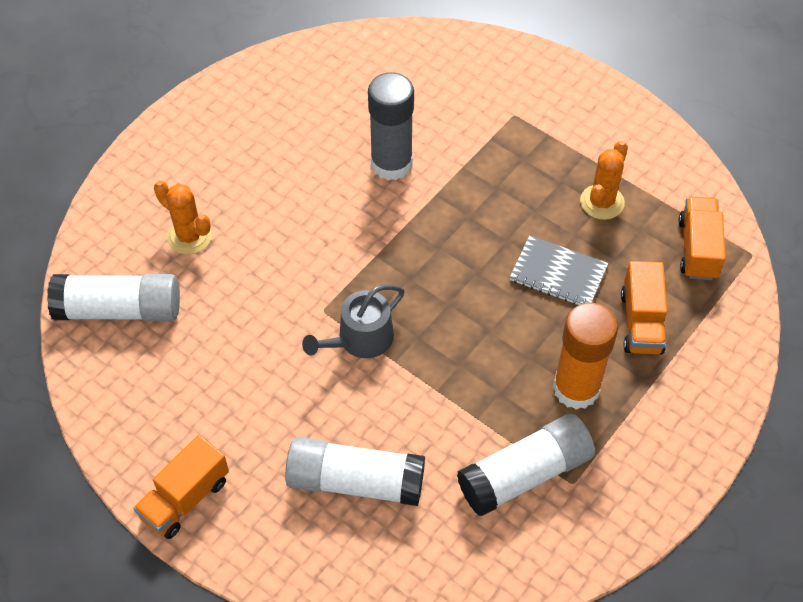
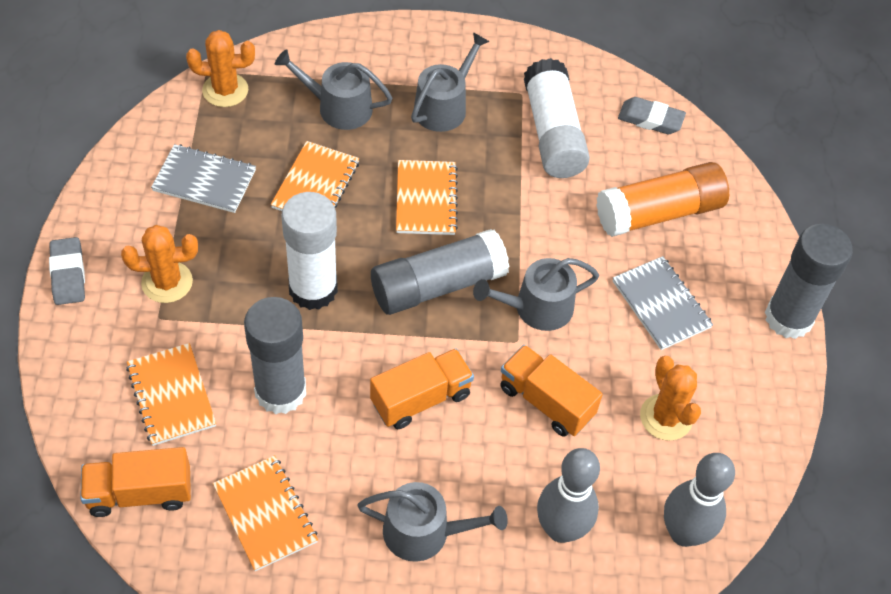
grey bowling pin: 0 -> 2
grey eraser: 0 -> 2
grey glue stick: 1 -> 3
grey notebook: 1 -> 2
grey watering can: 1 -> 4
orange cactus: 2 -> 3
orange notebook: 0 -> 4
white glue stick: 3 -> 2

